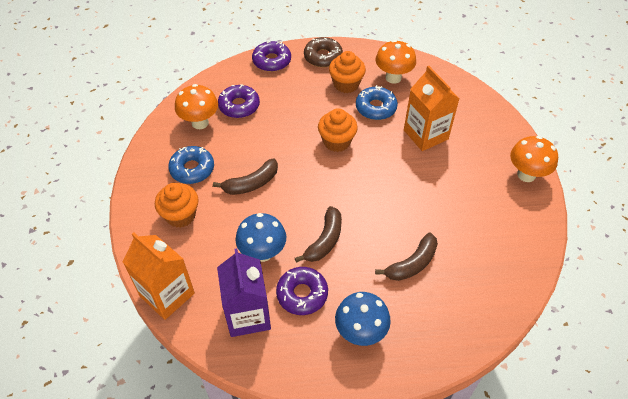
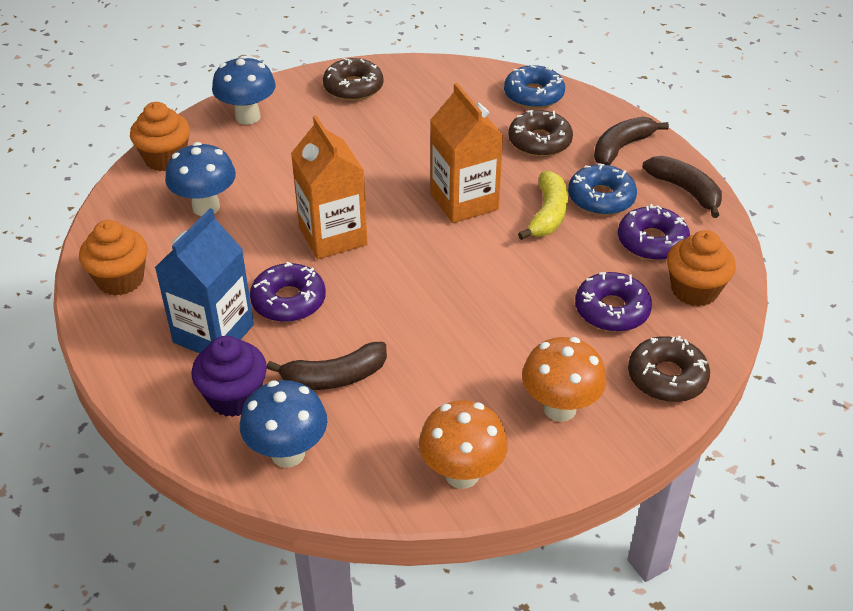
blue carton: 0 -> 1
blue mushroom: 2 -> 3
brown donut: 1 -> 3
orange mushroom: 3 -> 2
purple carton: 1 -> 0
purple cupcake: 0 -> 1
yellow banana: 0 -> 1

